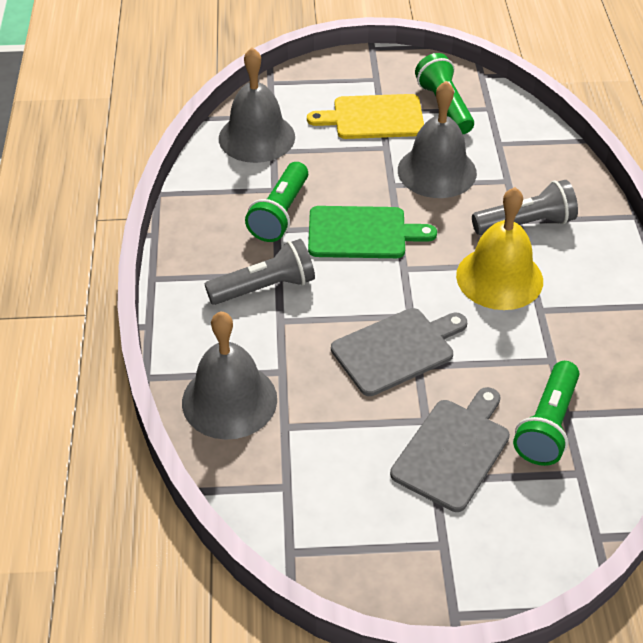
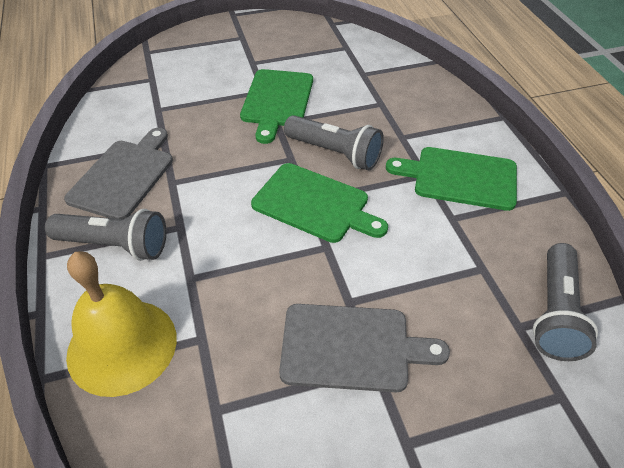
green cutting board: 1 -> 3
green flashlight: 3 -> 0
grey bell: 3 -> 0
grey flashlight: 2 -> 3
yellow cutting board: 1 -> 0

